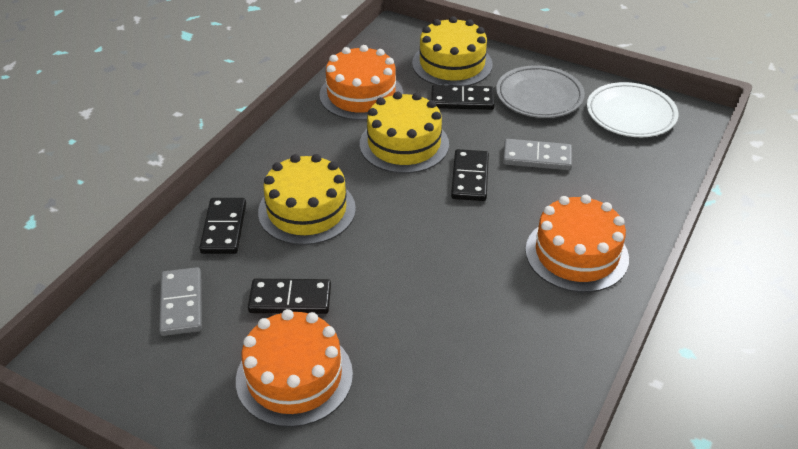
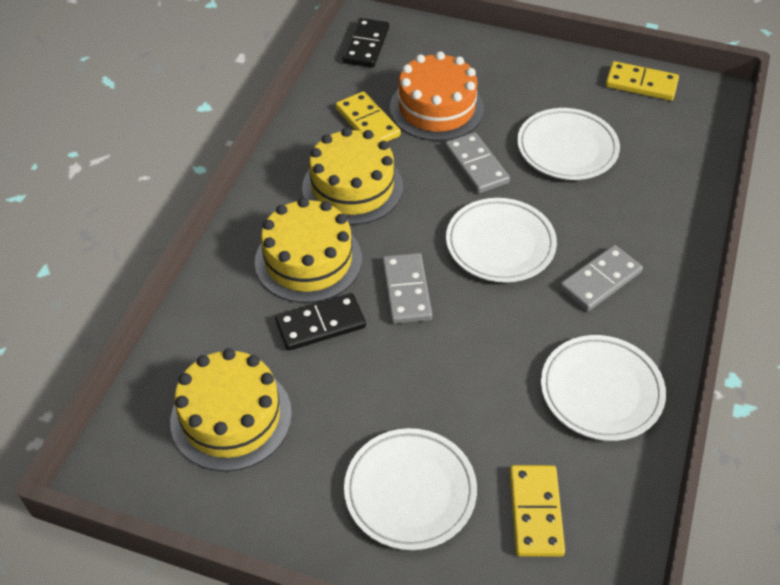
black domino: 4 -> 2
grey domino: 2 -> 3
grey plate: 1 -> 0
orange cake: 3 -> 1
white plate: 1 -> 4
yellow domino: 0 -> 3

